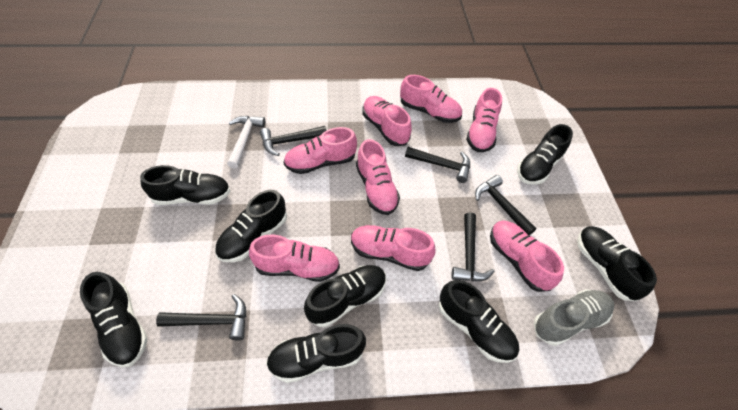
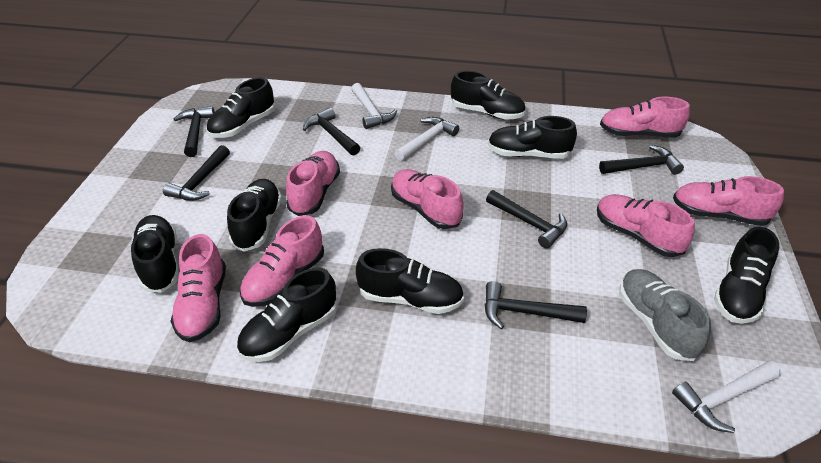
black hammer: 5 -> 6
pink shoe: 8 -> 7
white hammer: 1 -> 3

